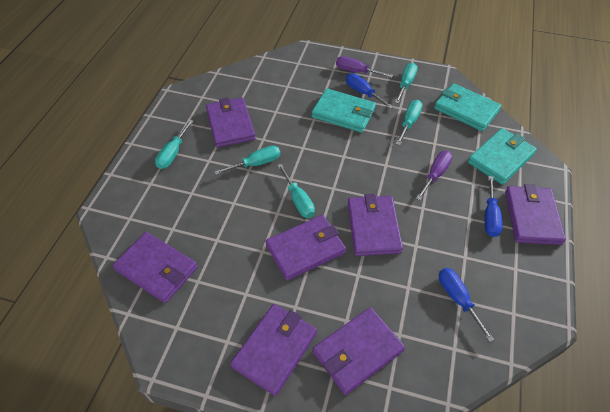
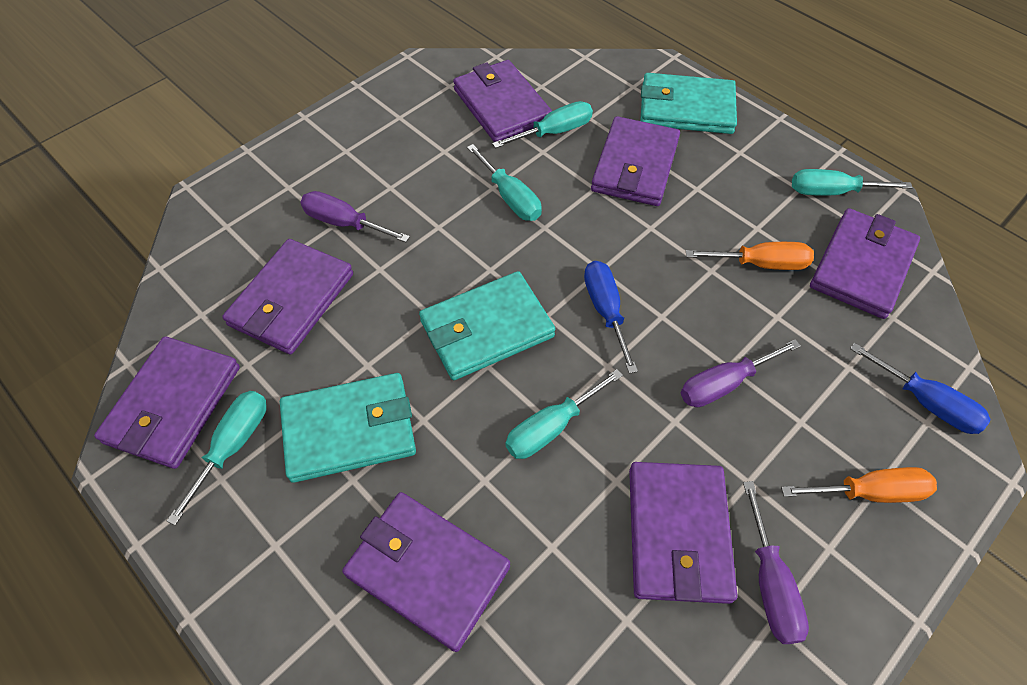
blue screwdriver: 3 -> 2
orange screwdriver: 0 -> 2
purple screwdriver: 2 -> 3

